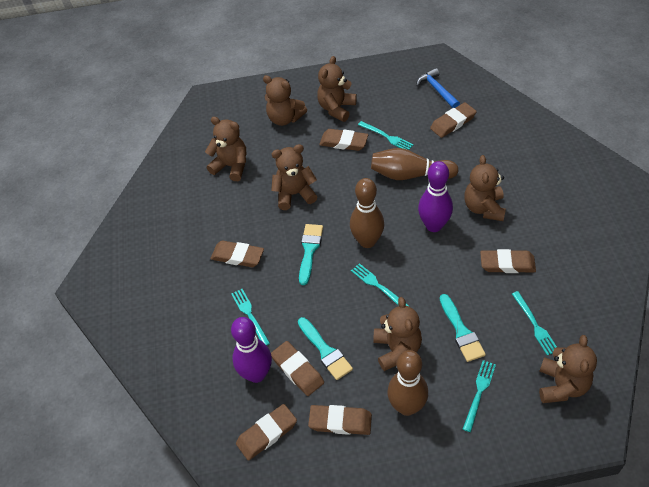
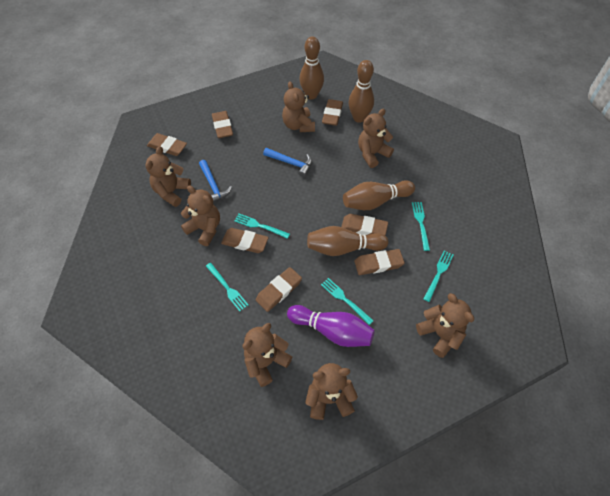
blue hammer: 1 -> 2
brown bowling pin: 3 -> 4
purple bowling pin: 2 -> 1
turquoise brush: 3 -> 0

